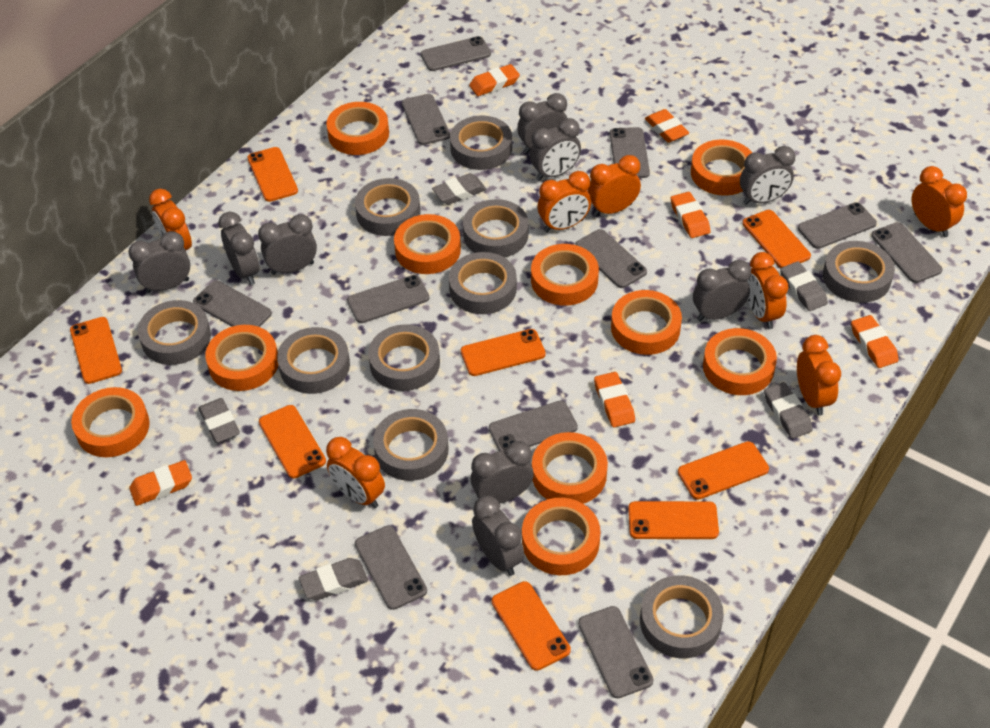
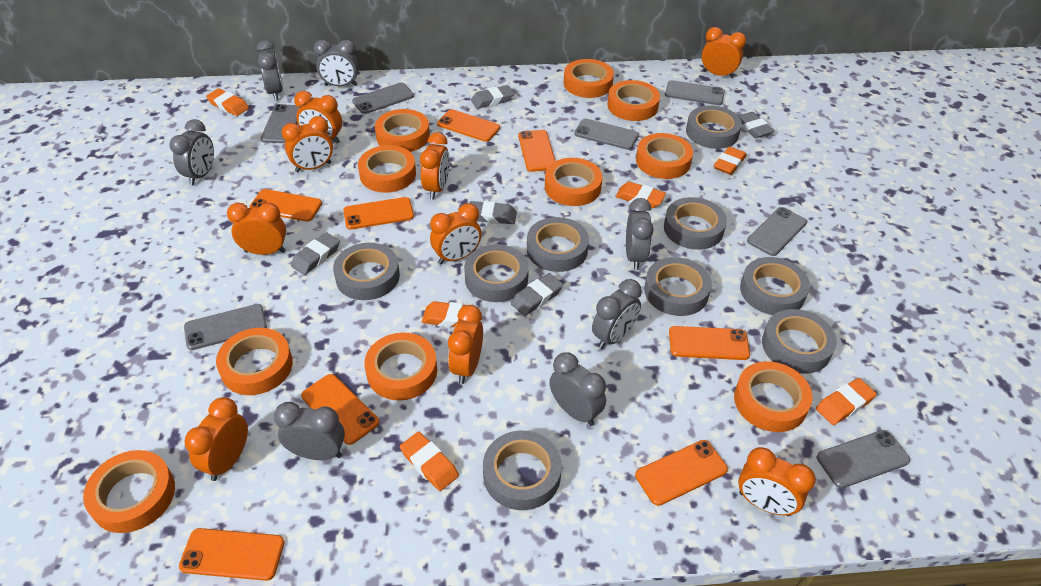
grey clock: 9 -> 7
grey phone: 11 -> 7
grey tape: 10 -> 9
orange clock: 7 -> 9

